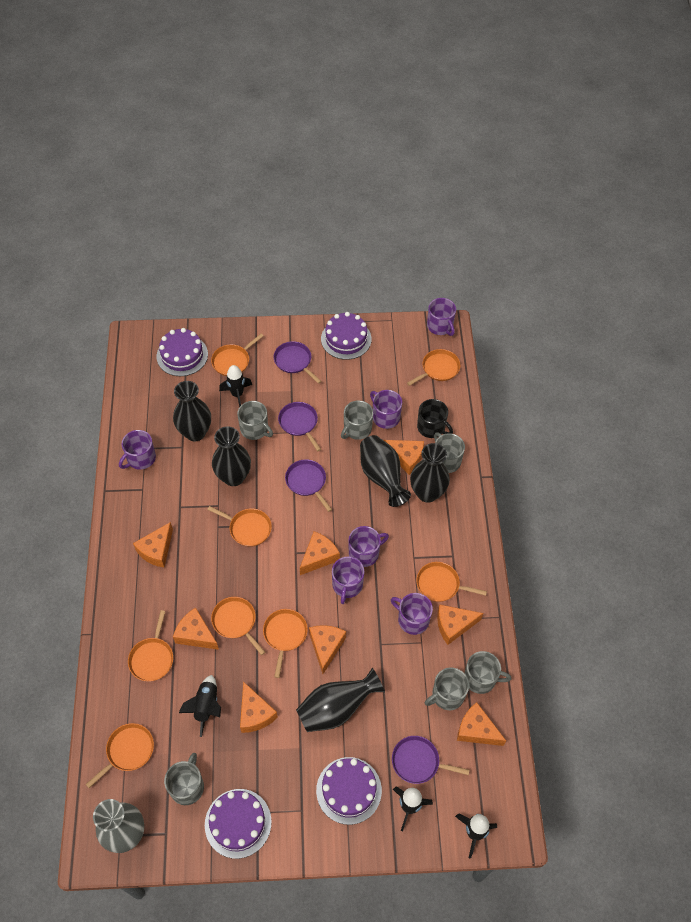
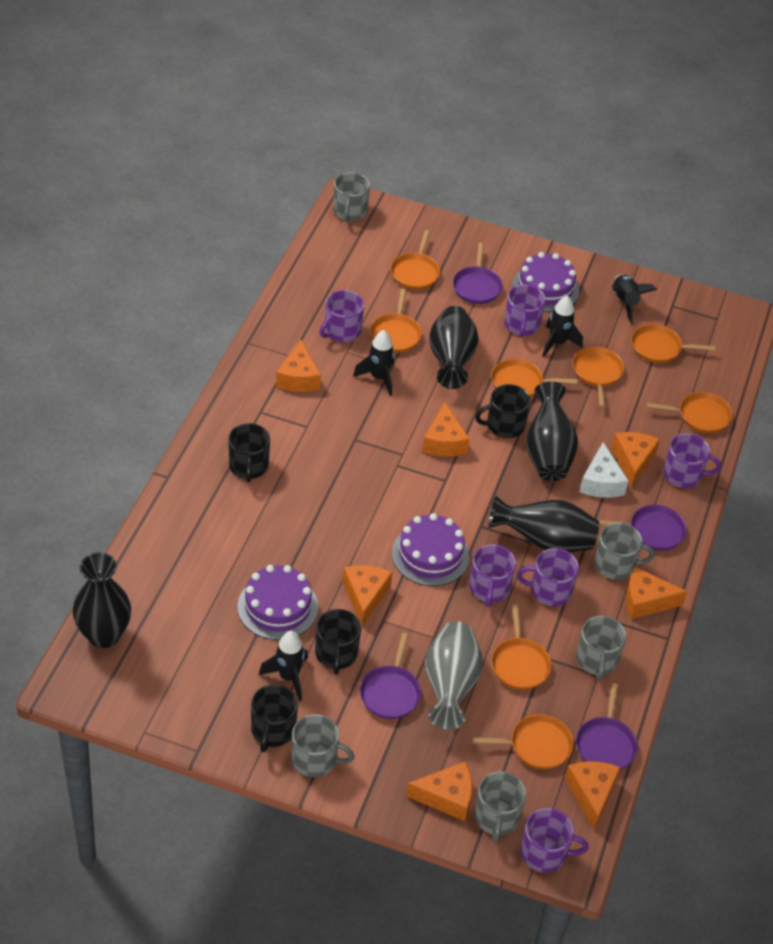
black mug: 1 -> 4
black vase: 5 -> 4
grey mug: 6 -> 5
orange cheese: 8 -> 7
purple cake: 4 -> 3
white cheese: 0 -> 1

